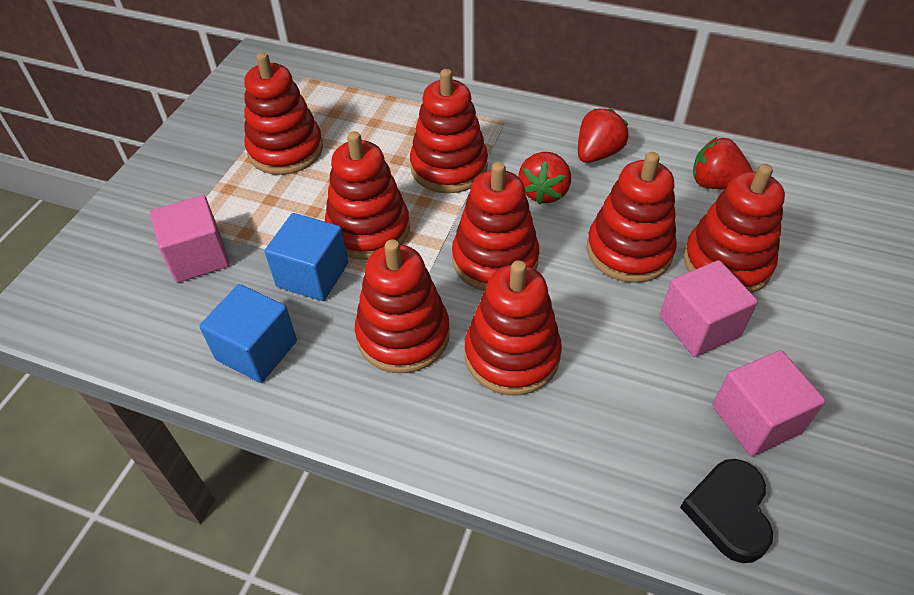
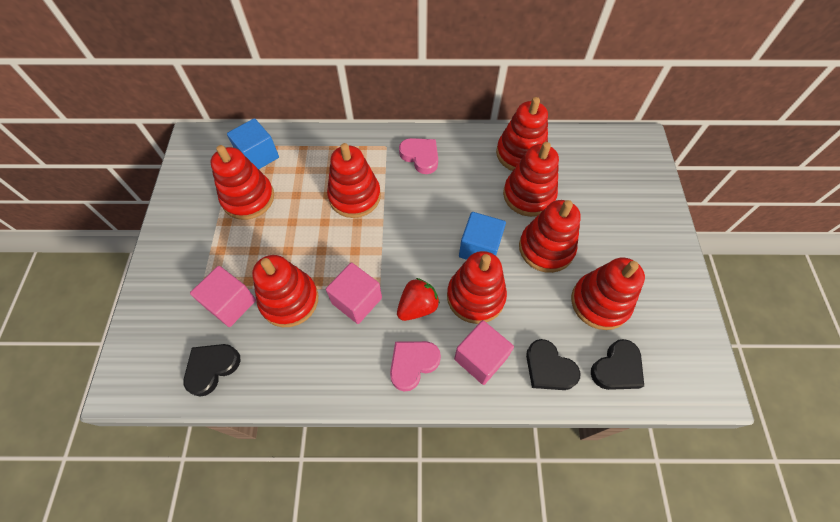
black heart: 1 -> 3
pink heart: 0 -> 2
red strawberry: 3 -> 1

